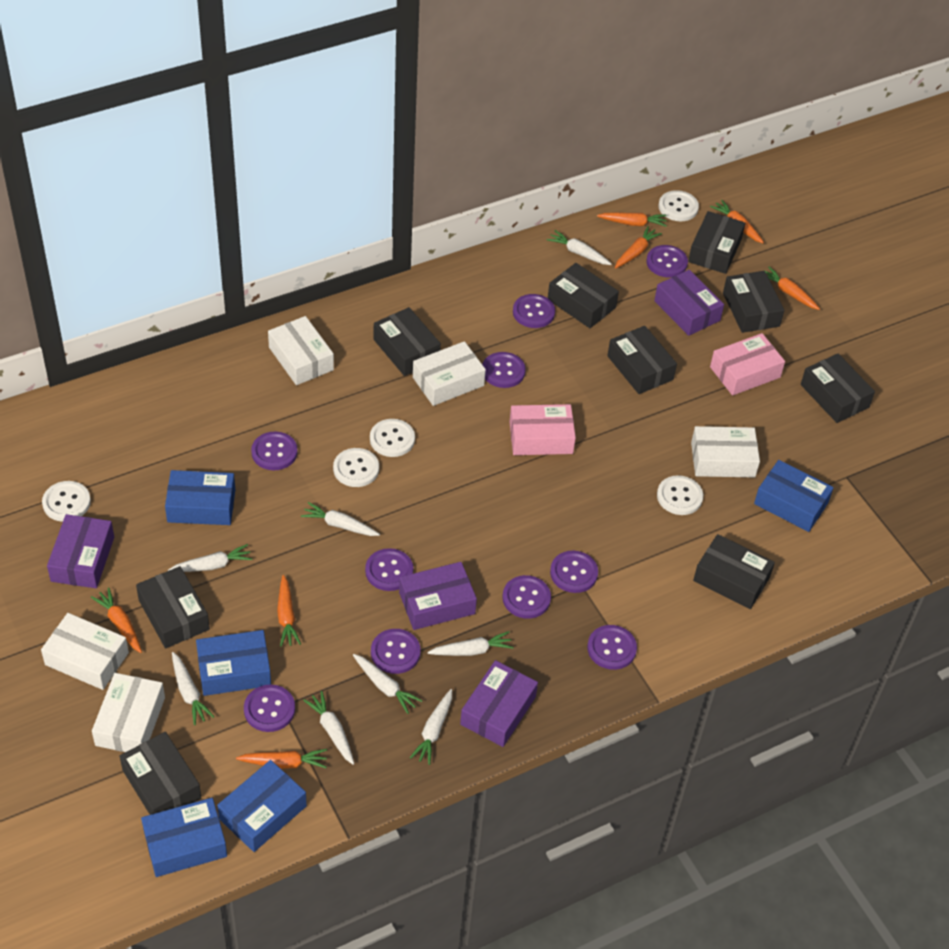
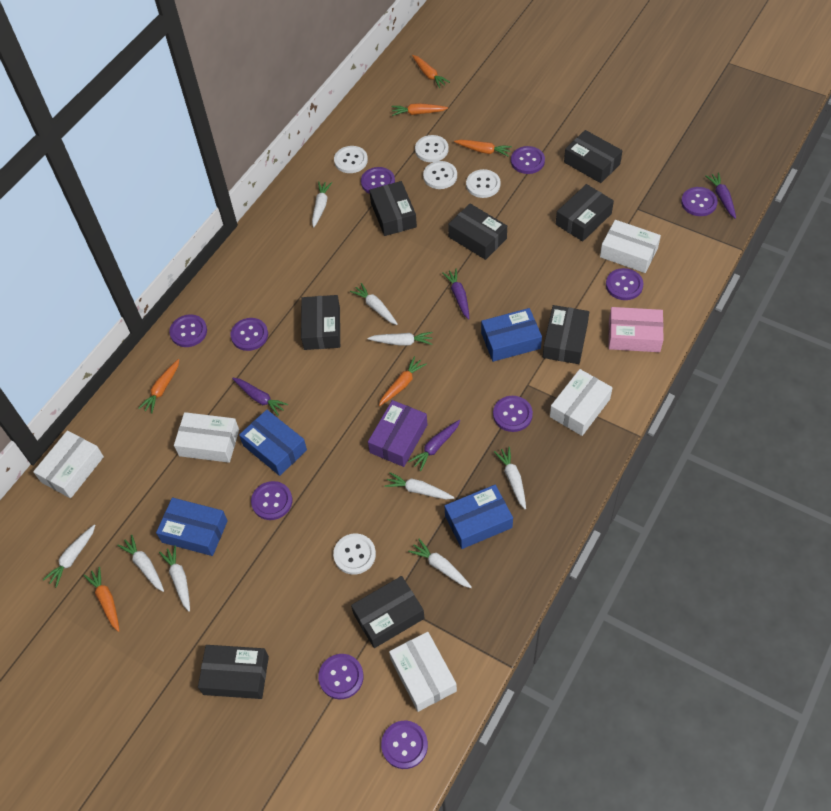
black box: 9 -> 8
blue box: 5 -> 4
orange carrot: 7 -> 6
pink box: 2 -> 1
purple box: 4 -> 1
purple carrot: 0 -> 4
white carrot: 8 -> 9

